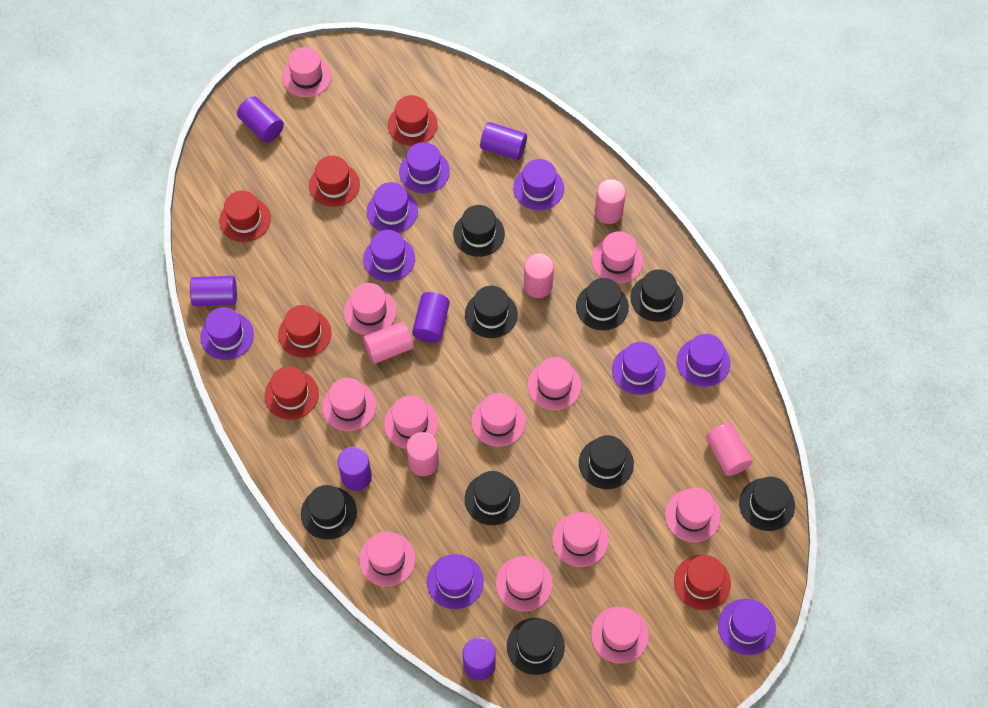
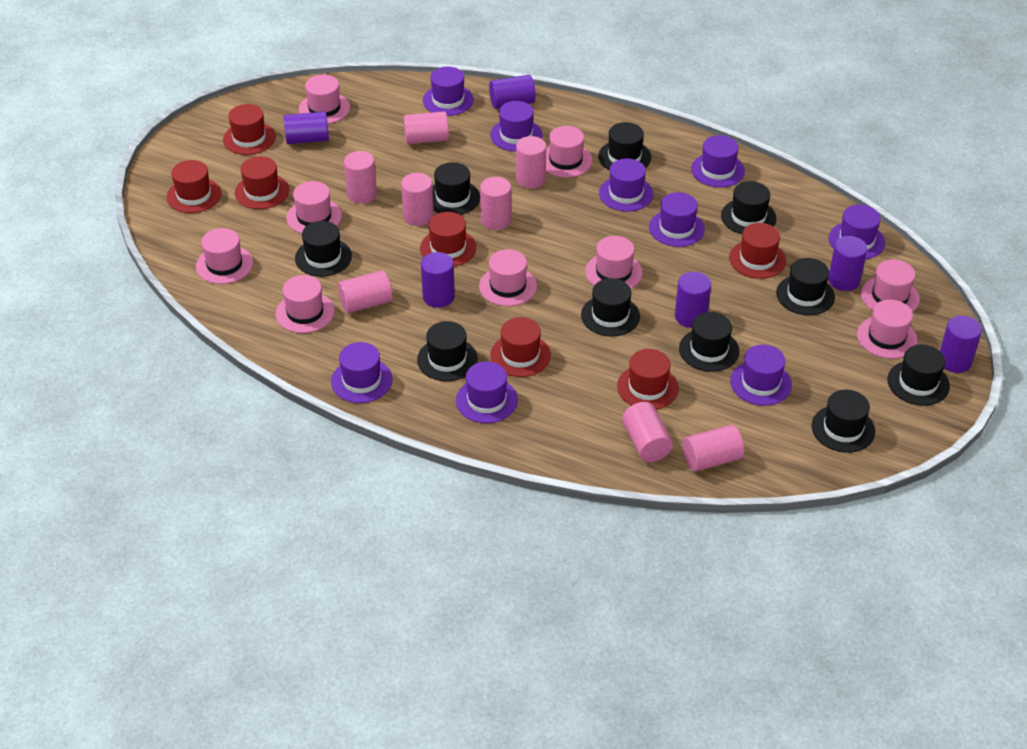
black hat: 9 -> 10
pink cylinder: 5 -> 8
pink hat: 12 -> 9
red hat: 6 -> 7

